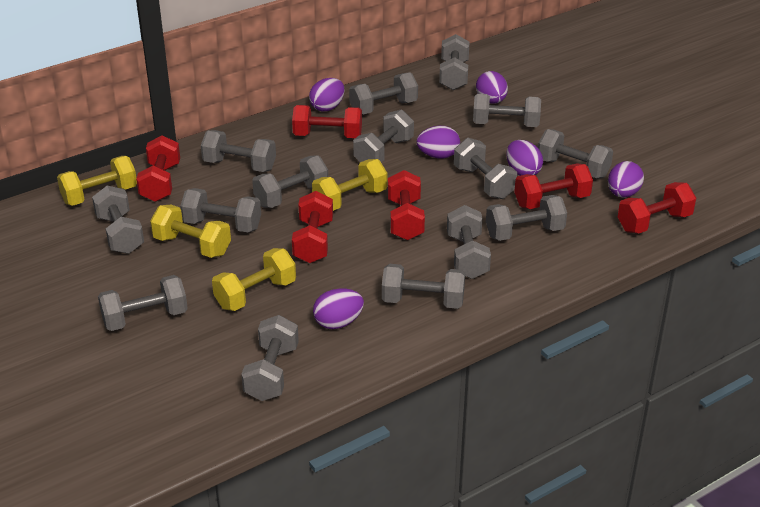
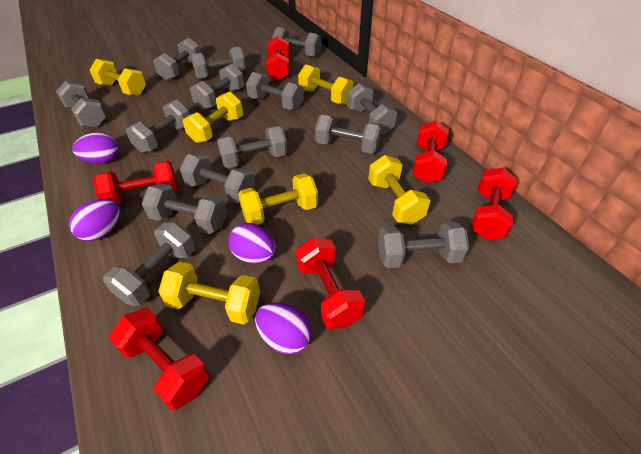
grey dumbbell: 15 -> 14
purple egg: 6 -> 4
yellow dumbbell: 4 -> 6

